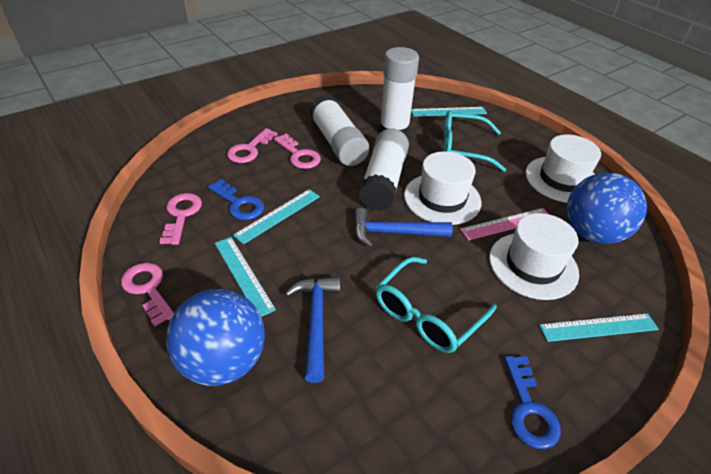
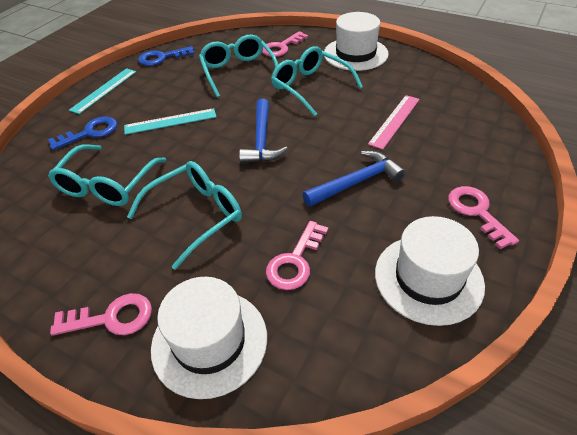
blue ball: 2 -> 0
turquoise glasses: 2 -> 4
turquoise ruler: 4 -> 2
white glue stick: 3 -> 0

